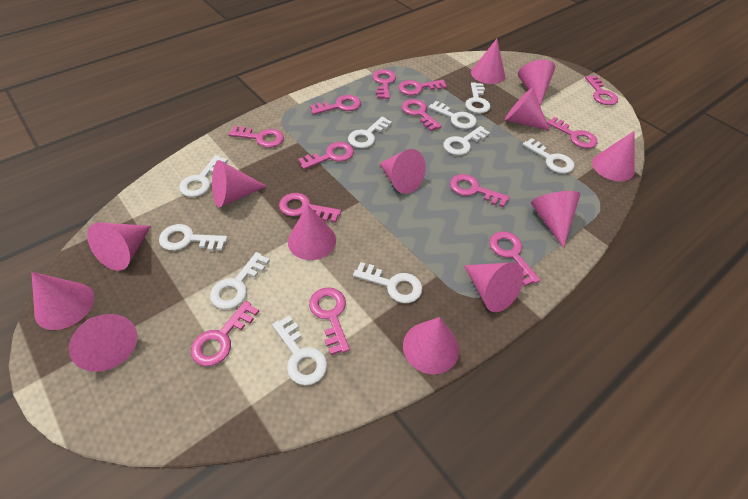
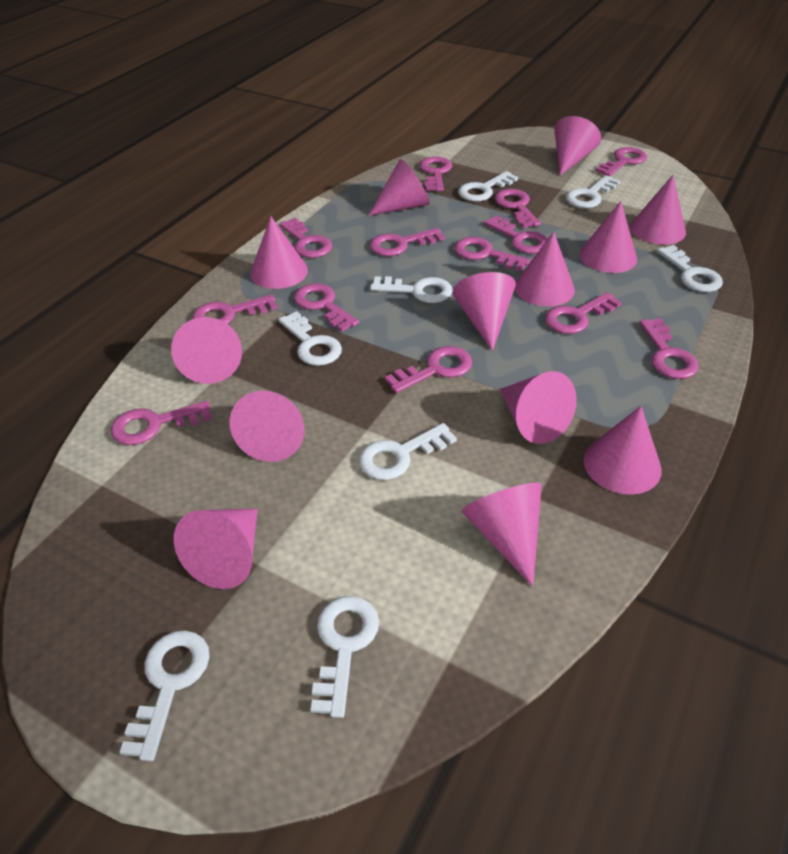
white key: 10 -> 8

